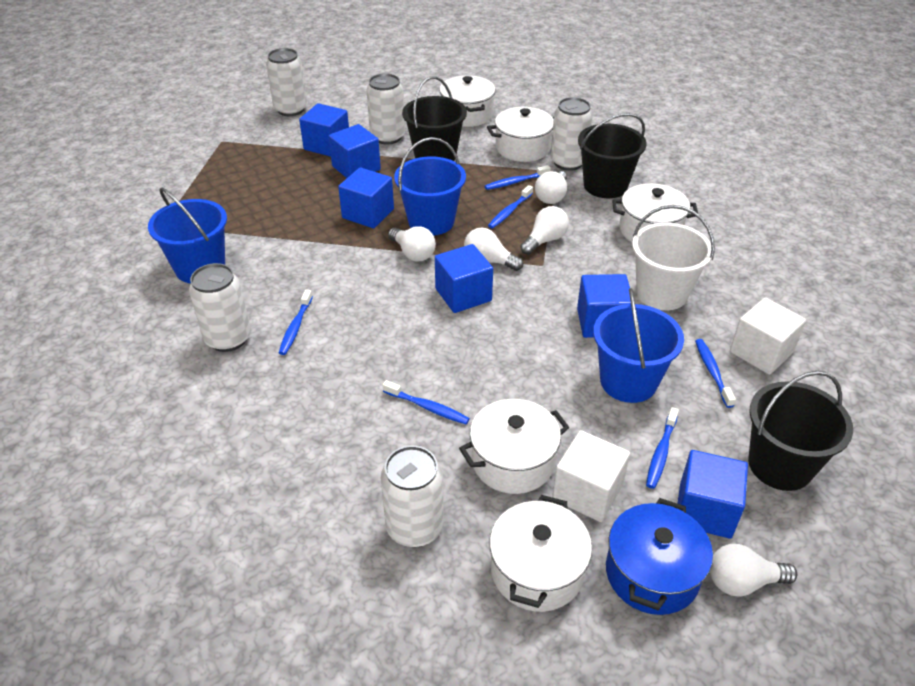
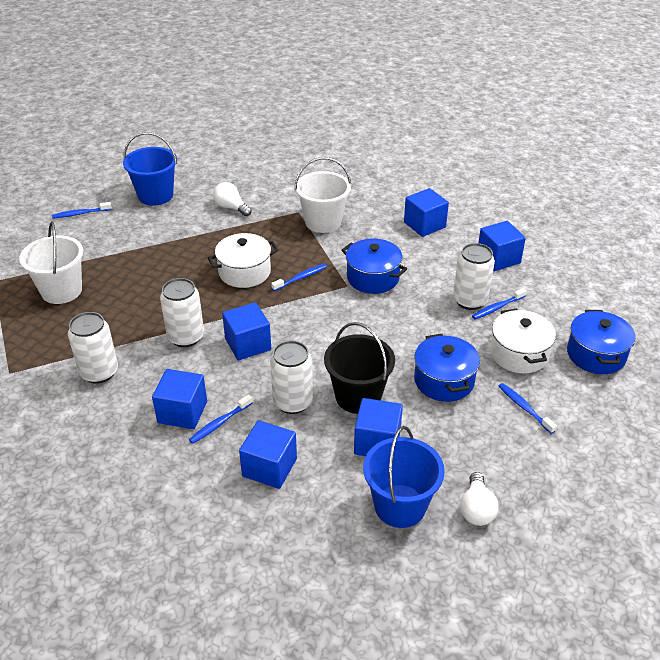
black bucket: 3 -> 1
blue bucket: 3 -> 2
blue pot: 1 -> 3
blue toothbrush: 6 -> 5
white bucket: 1 -> 2
white can: 5 -> 4
white cube: 2 -> 0
white light bulb: 5 -> 2
white pot: 5 -> 2

